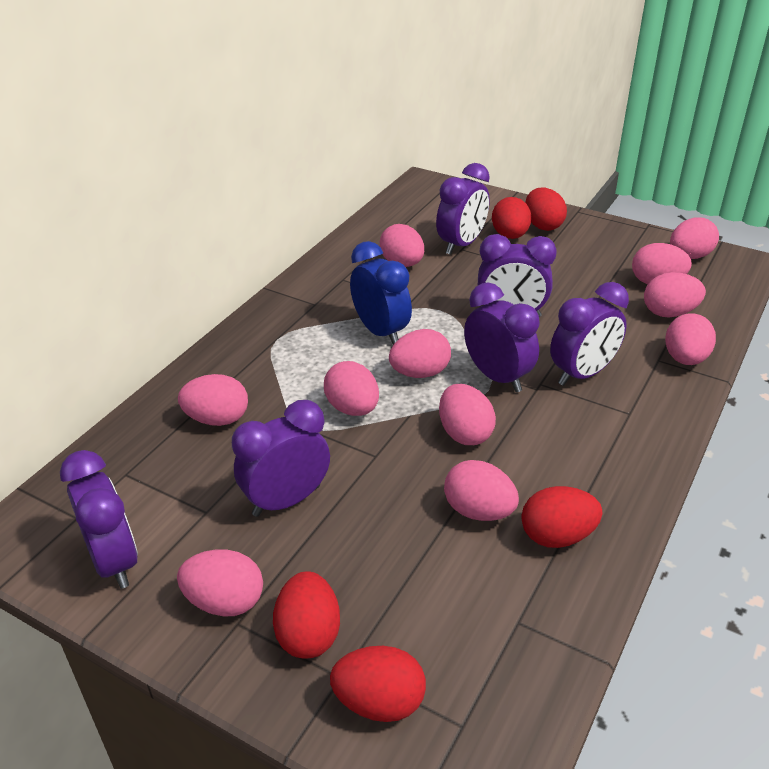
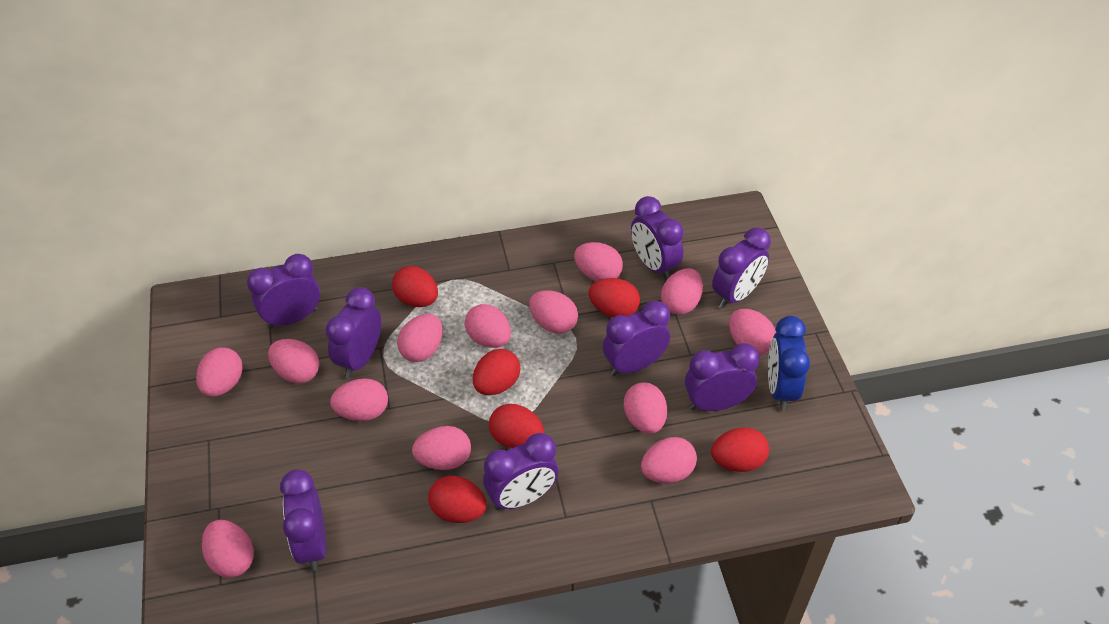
pink egg: 11 -> 13
purple clock: 6 -> 8
red egg: 5 -> 6

